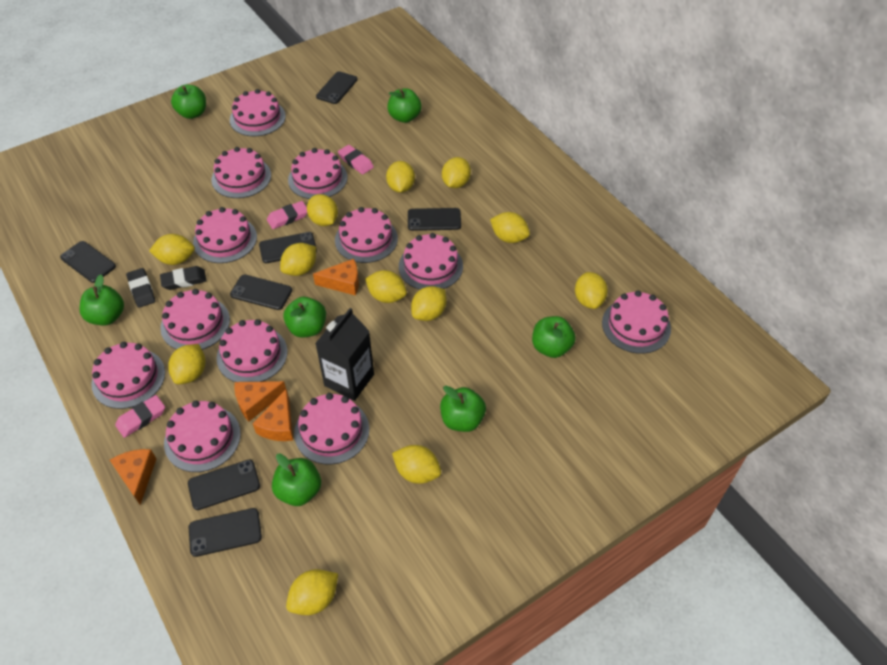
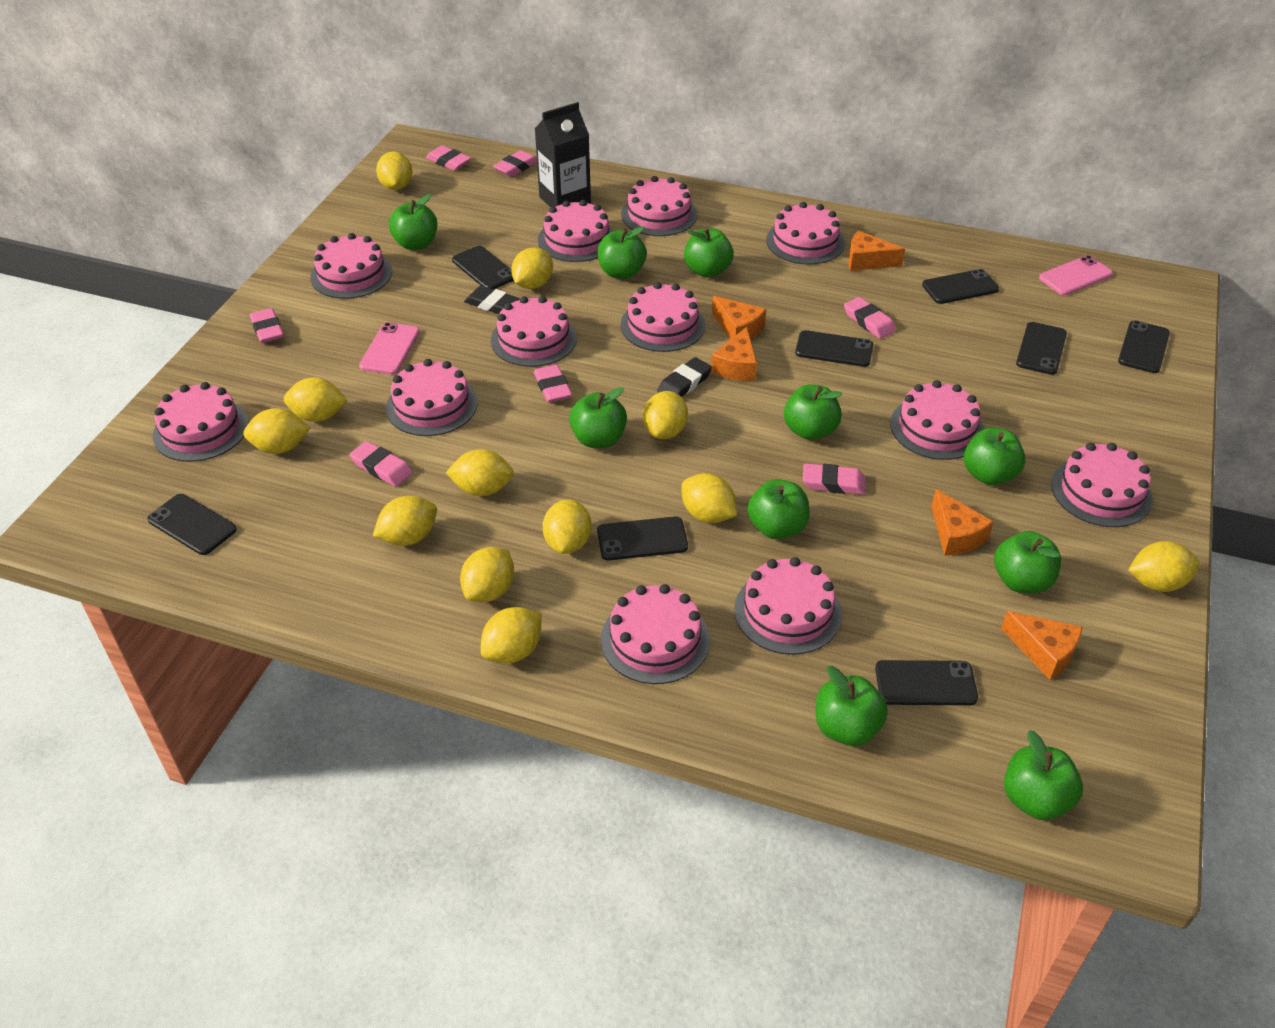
black phone: 7 -> 8
green apple: 7 -> 10
orange cheese: 4 -> 5
pink eraser: 3 -> 7
pink phone: 0 -> 2

